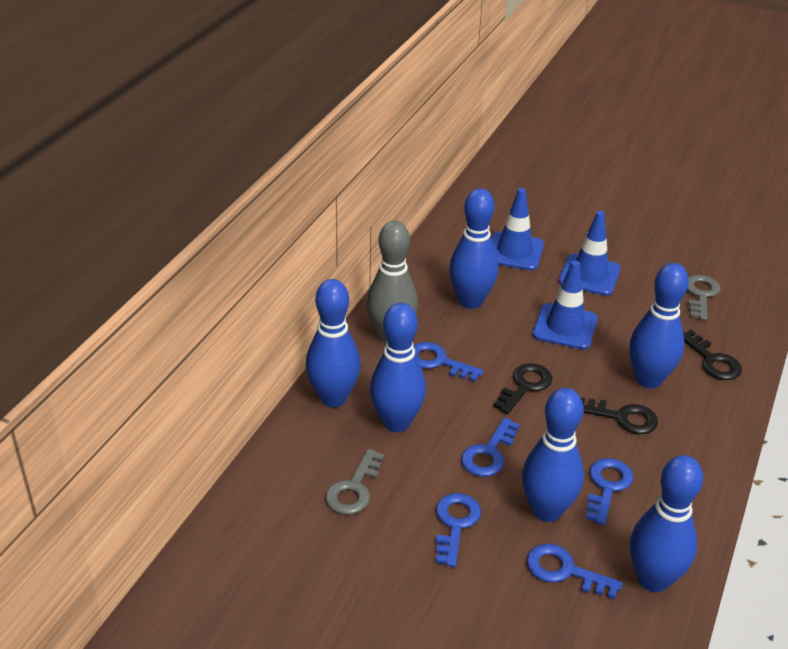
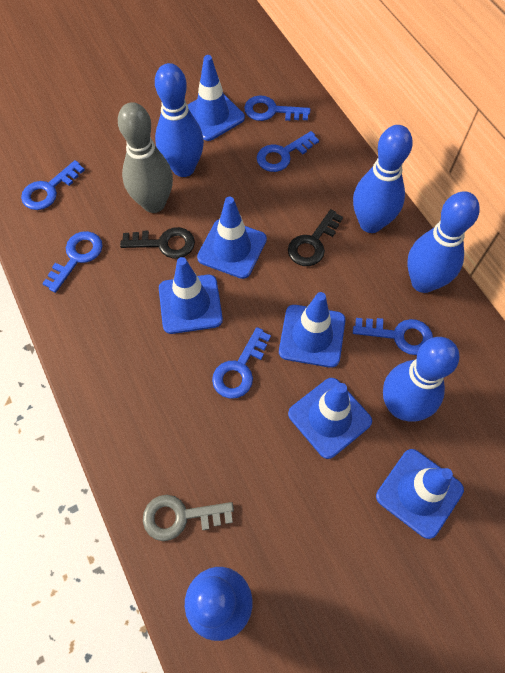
black key: 3 -> 2
blue bowling pin: 6 -> 5
blue key: 5 -> 6
blue traffic cone: 3 -> 6
grey key: 2 -> 1

